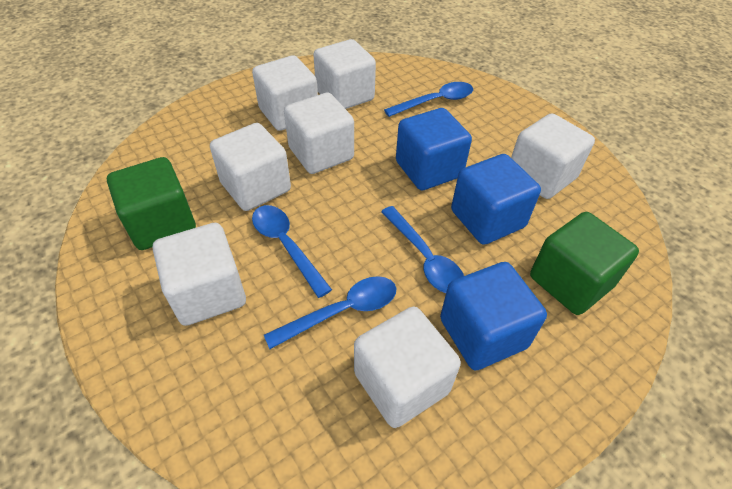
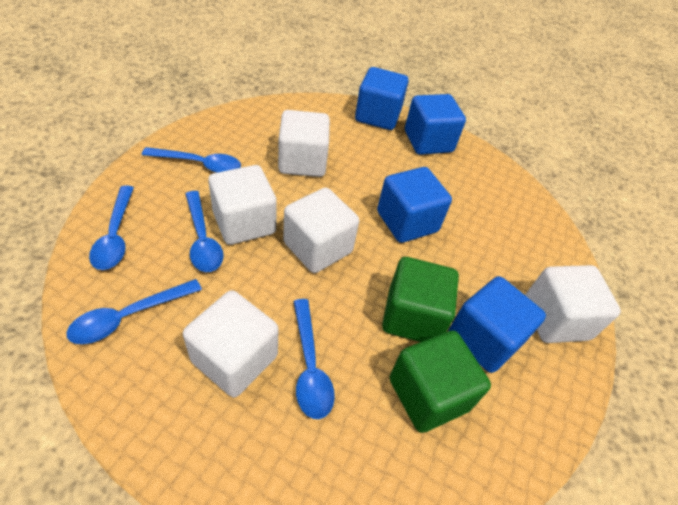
blue cube: 3 -> 4
blue spoon: 4 -> 5
white cube: 7 -> 5

